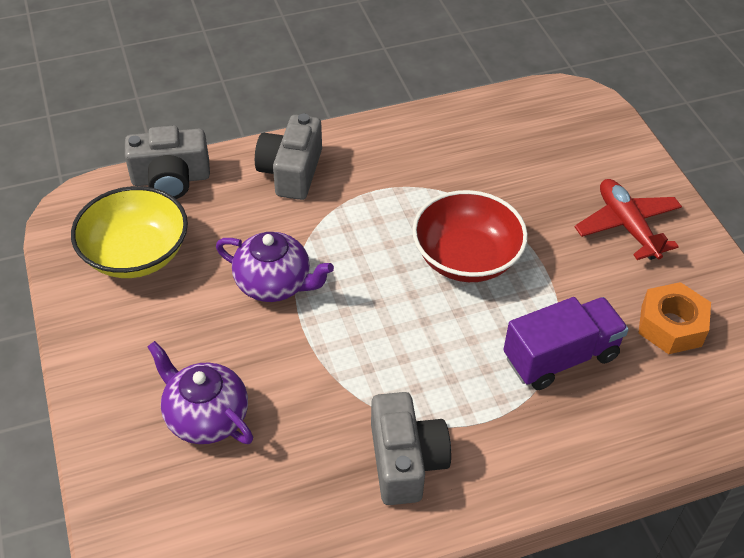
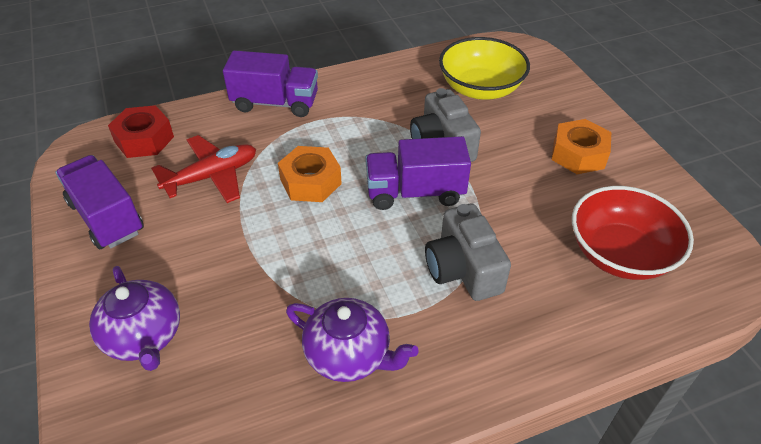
grey camera: 3 -> 2
orange nut: 1 -> 2
purple truck: 1 -> 3
red nut: 0 -> 1

